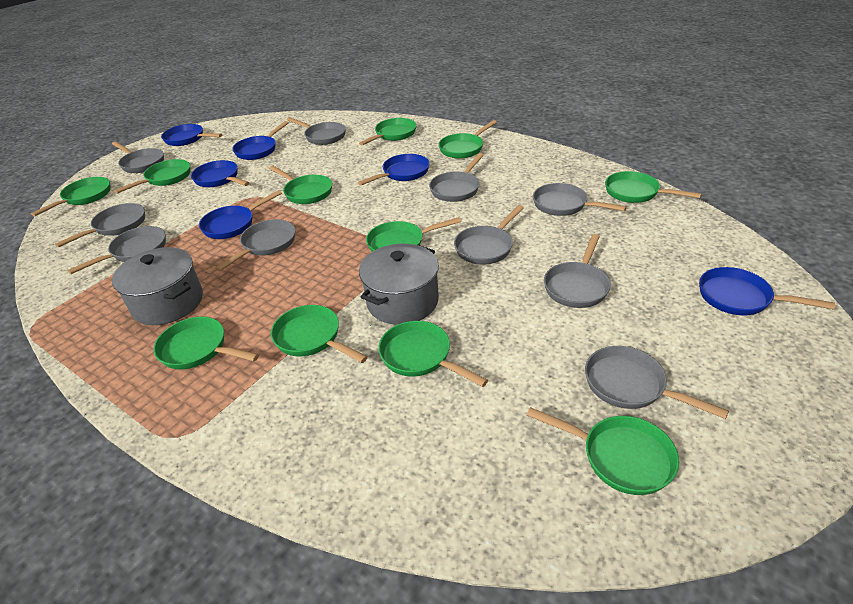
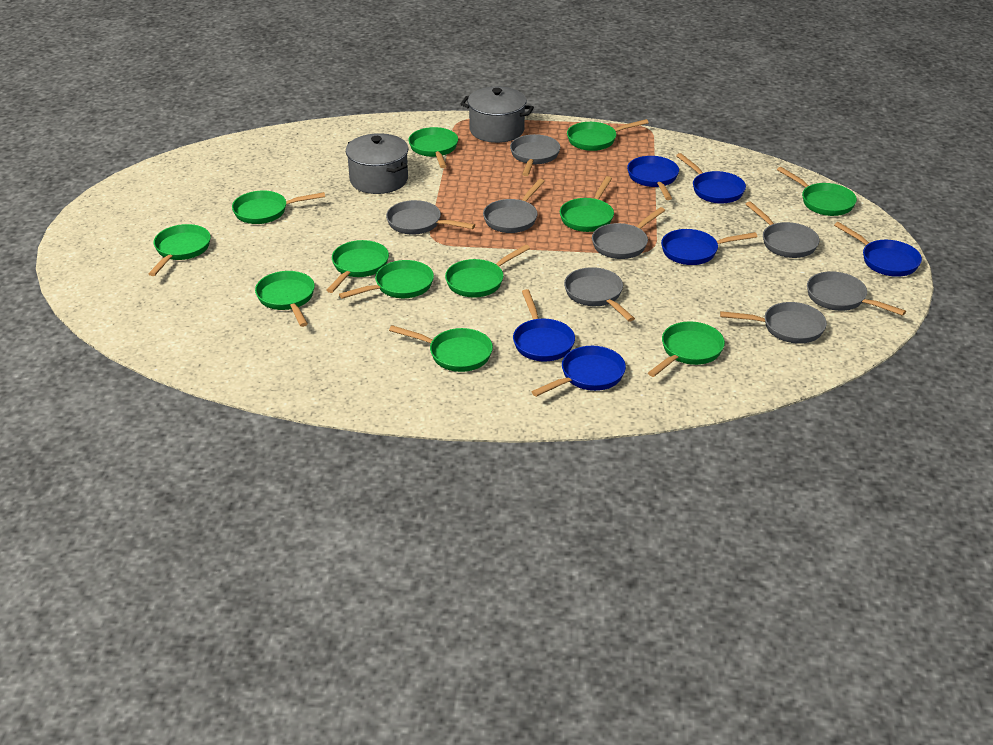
green pan: 11 -> 12
grey pan: 10 -> 8

